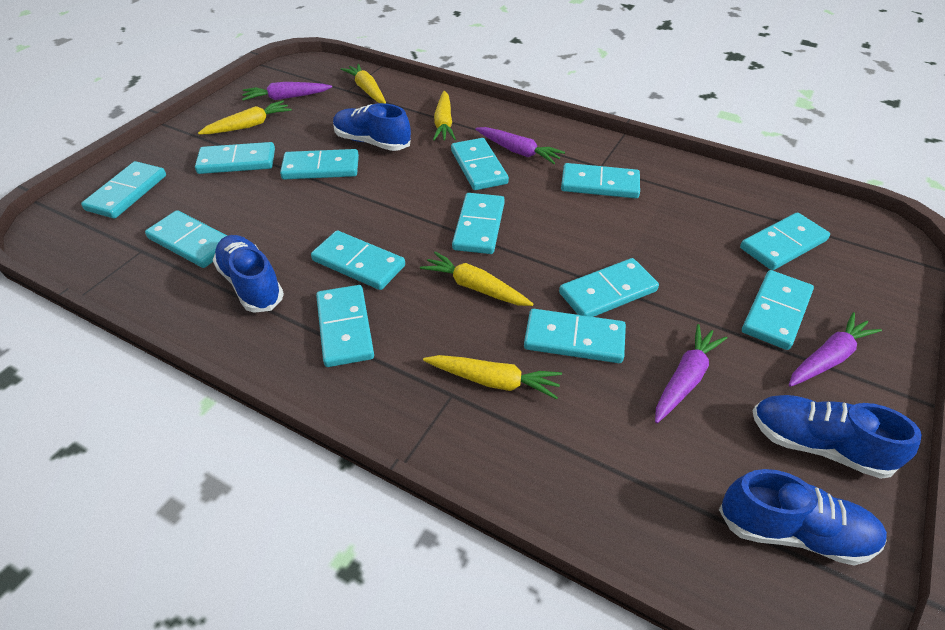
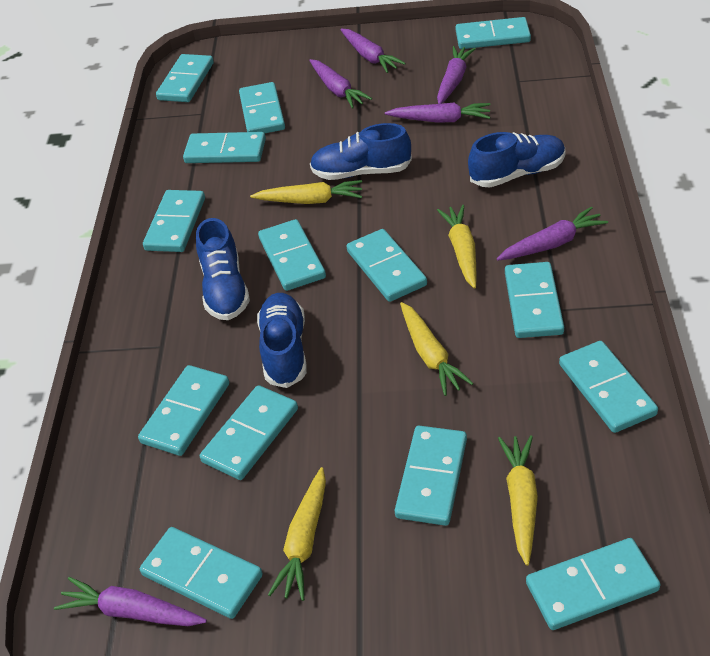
purple carrot: 4 -> 6
turquoise domino: 13 -> 14

